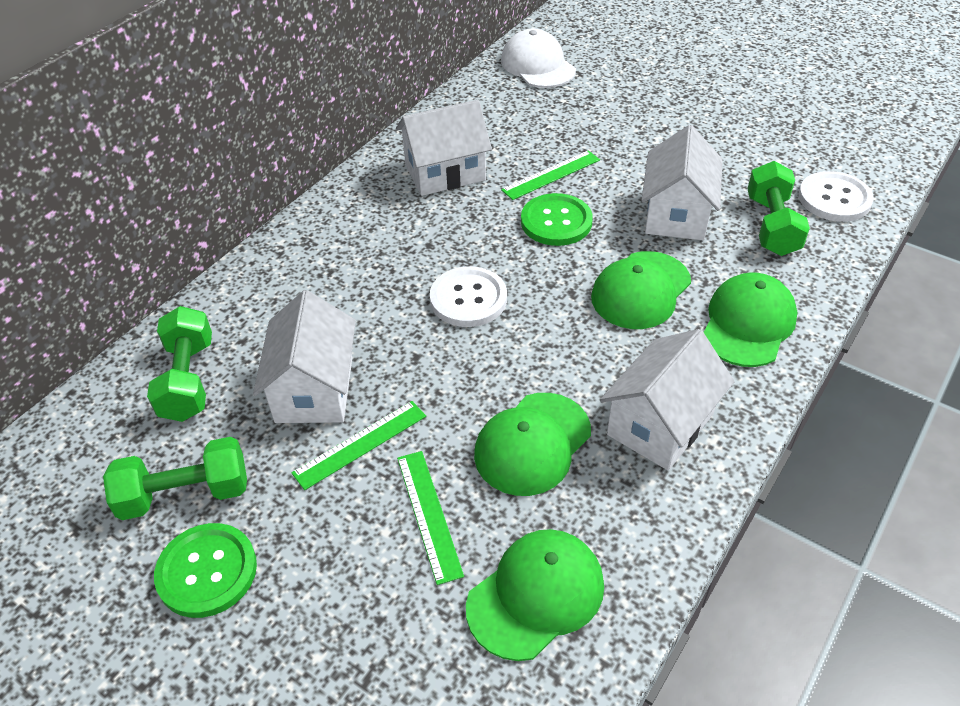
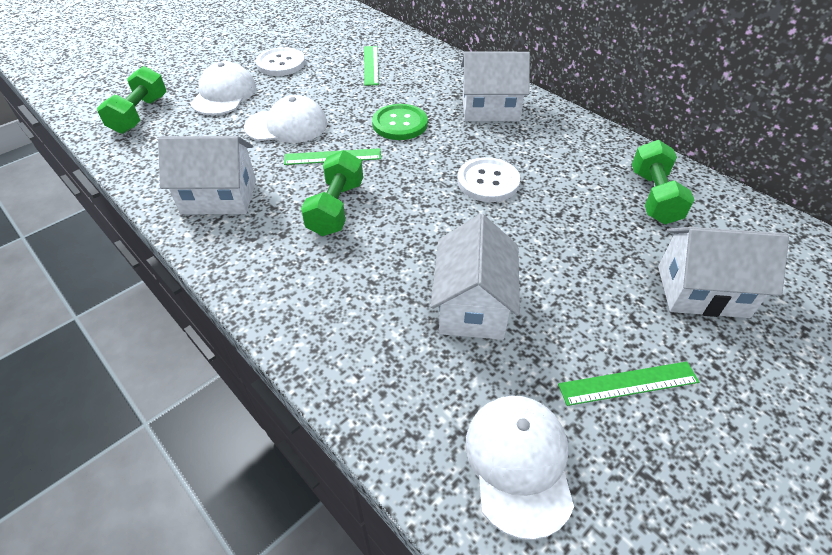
green button: 2 -> 1
green cap: 4 -> 0
white cap: 1 -> 3

